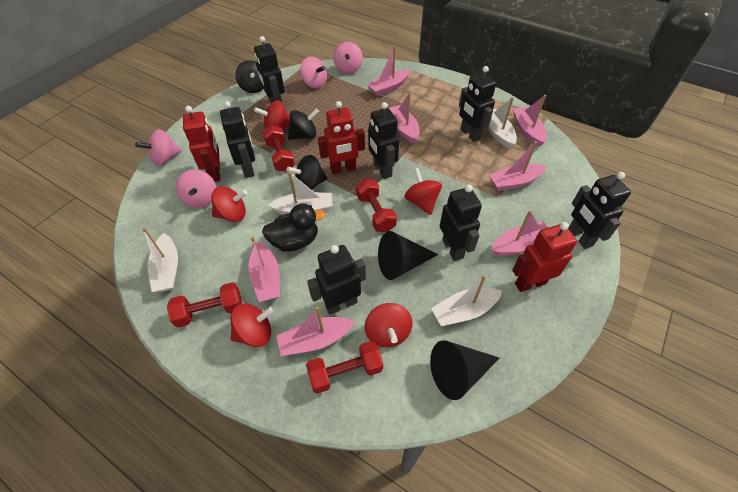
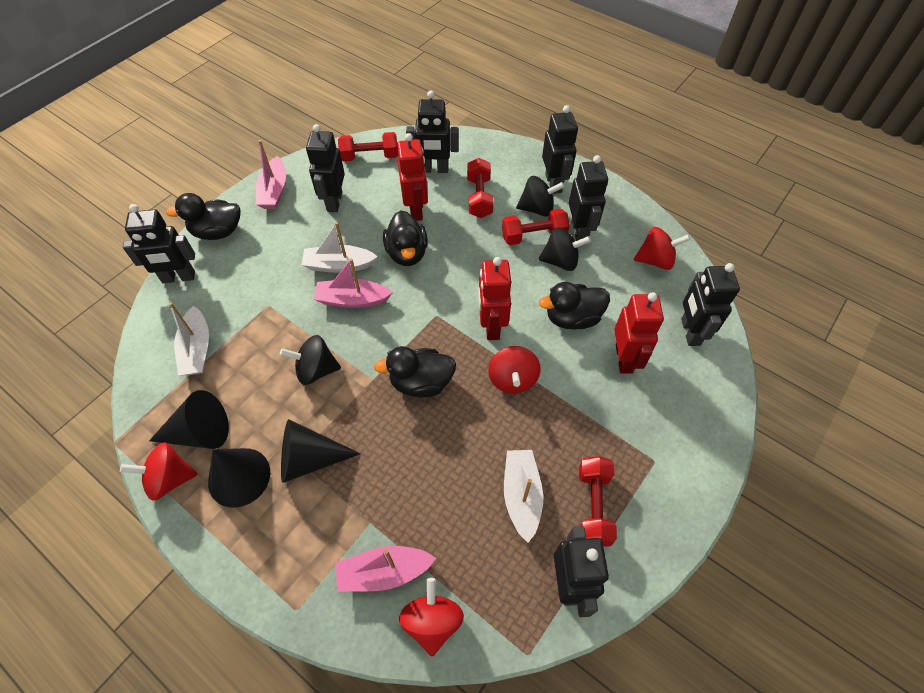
black cone: 2 -> 3
black duck: 1 -> 4
pink boat: 7 -> 3
pink spinning top: 4 -> 0
red spinning top: 5 -> 4
white boat: 4 -> 3

